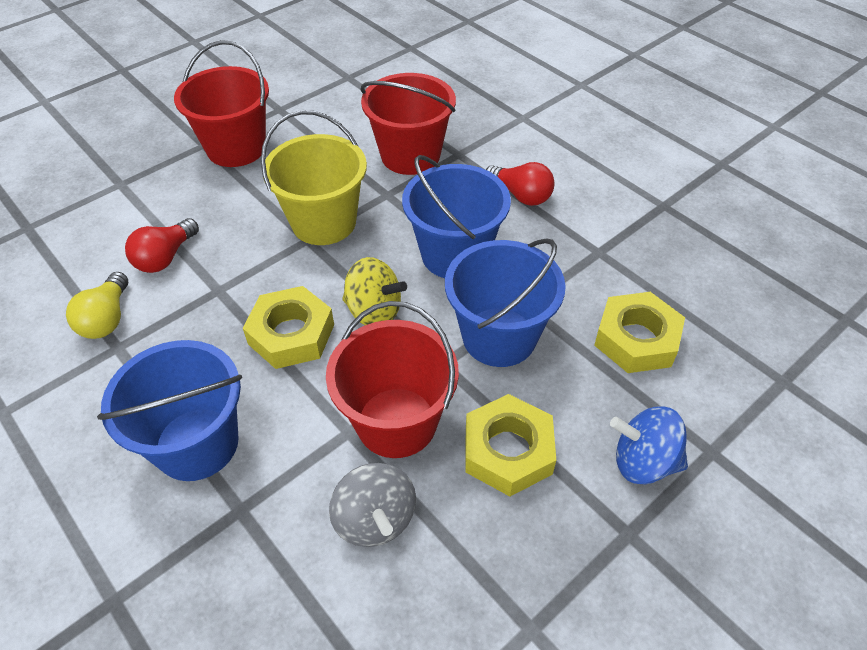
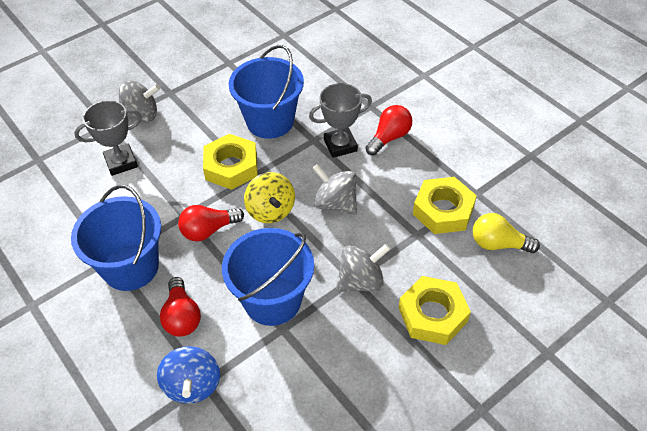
grey spinning top: 1 -> 3
grey trophy: 0 -> 2
red bucket: 3 -> 0
red light bulb: 2 -> 3
yellow bucket: 1 -> 0

